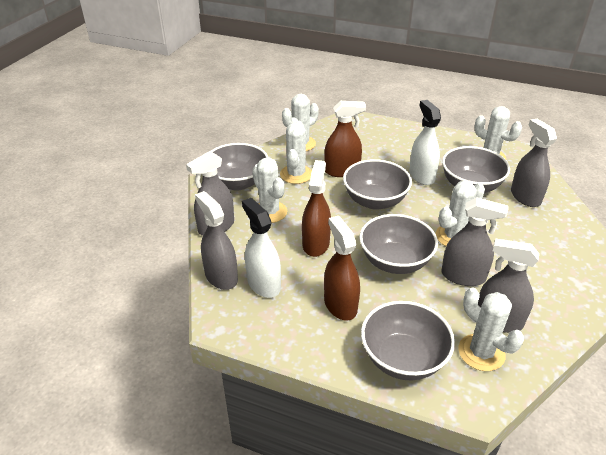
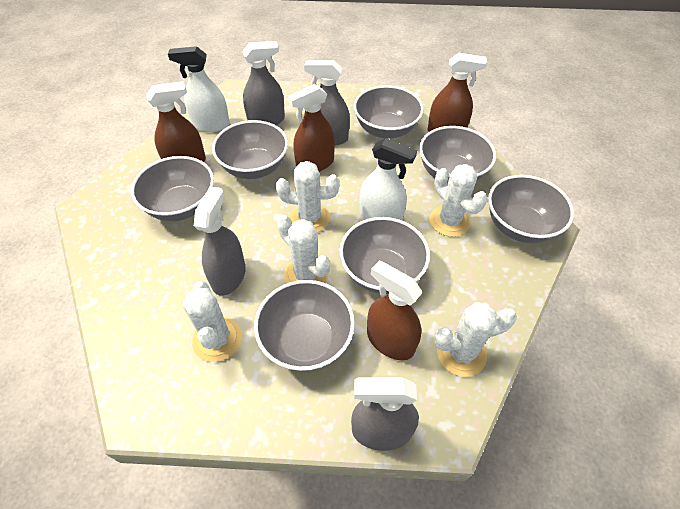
brown spray bottle: 3 -> 4
grey bowl: 5 -> 7
grey spray bottle: 5 -> 4
white cactus: 6 -> 5

